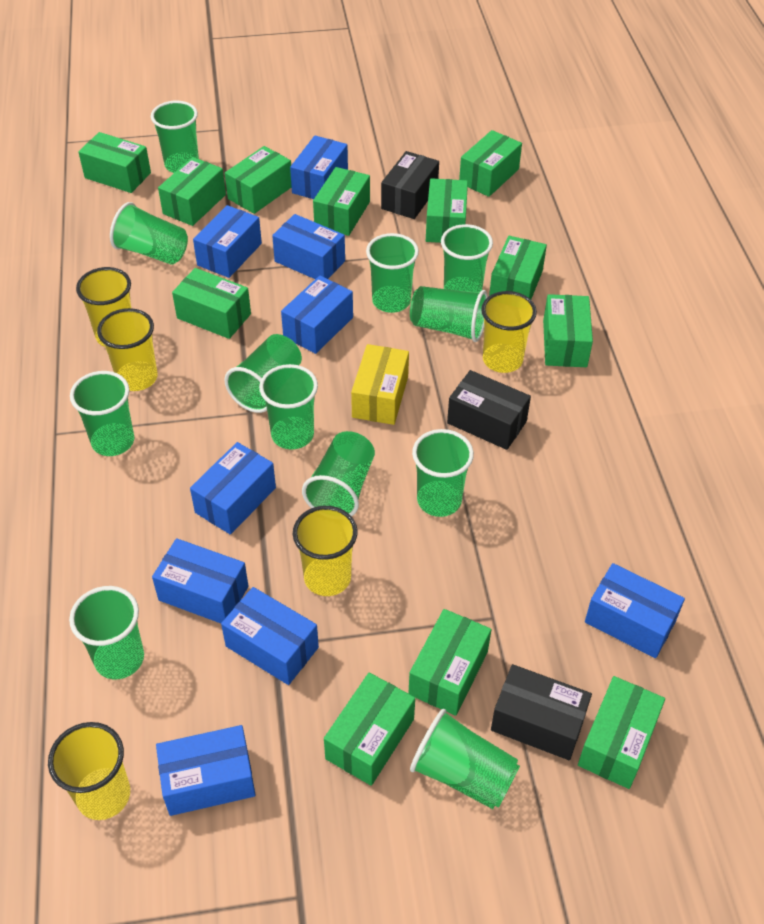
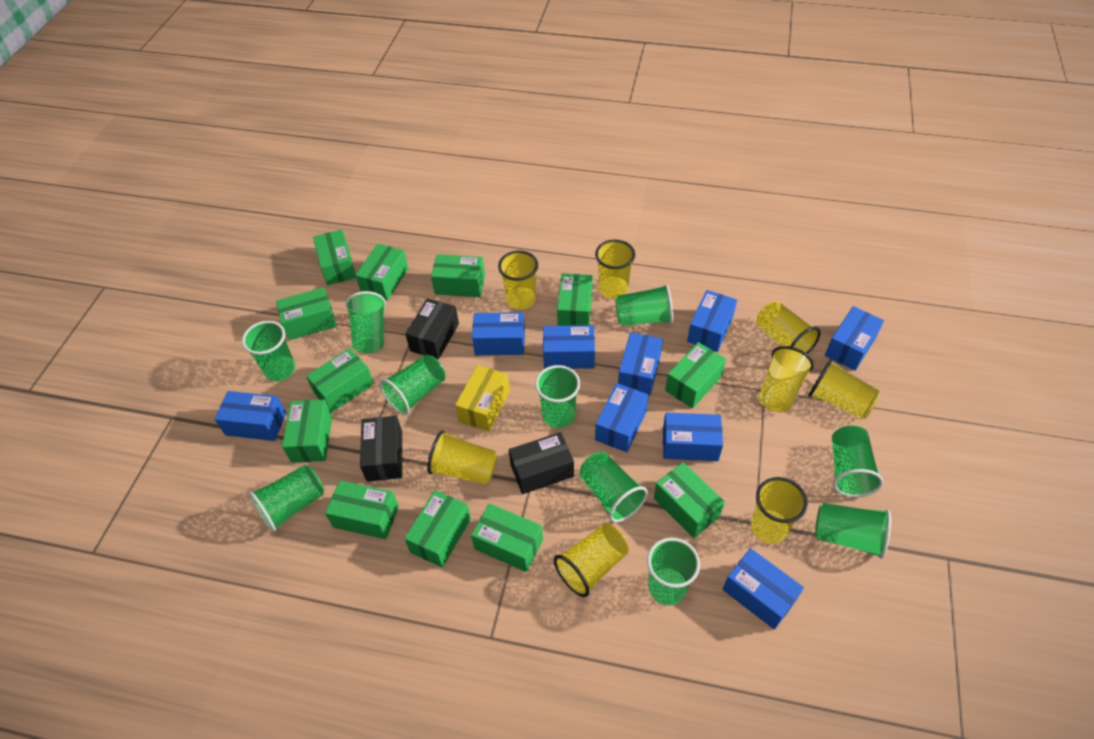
green cup: 12 -> 10
yellow cup: 5 -> 8

